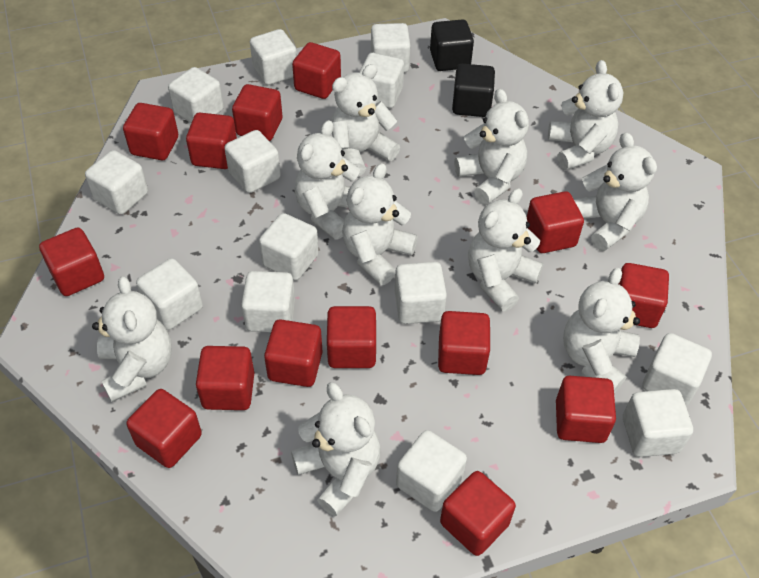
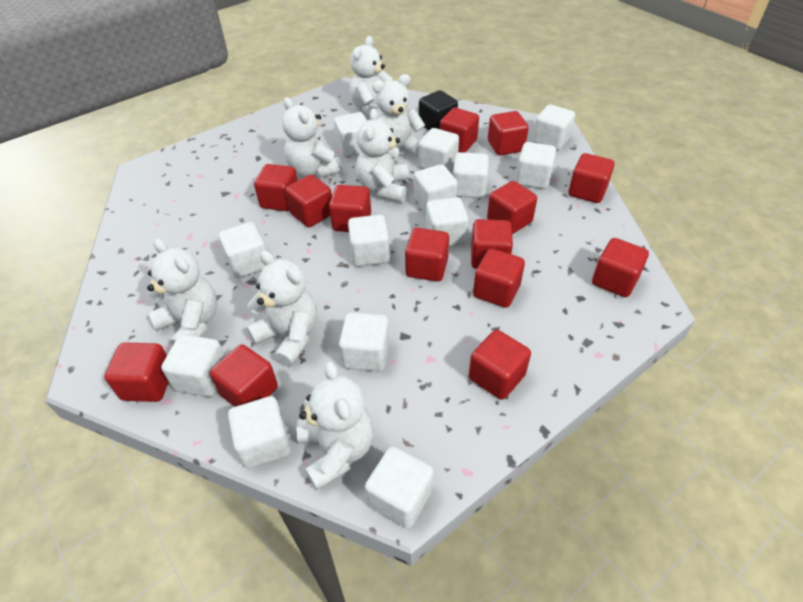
black cube: 2 -> 1
white teddy bear: 10 -> 7

